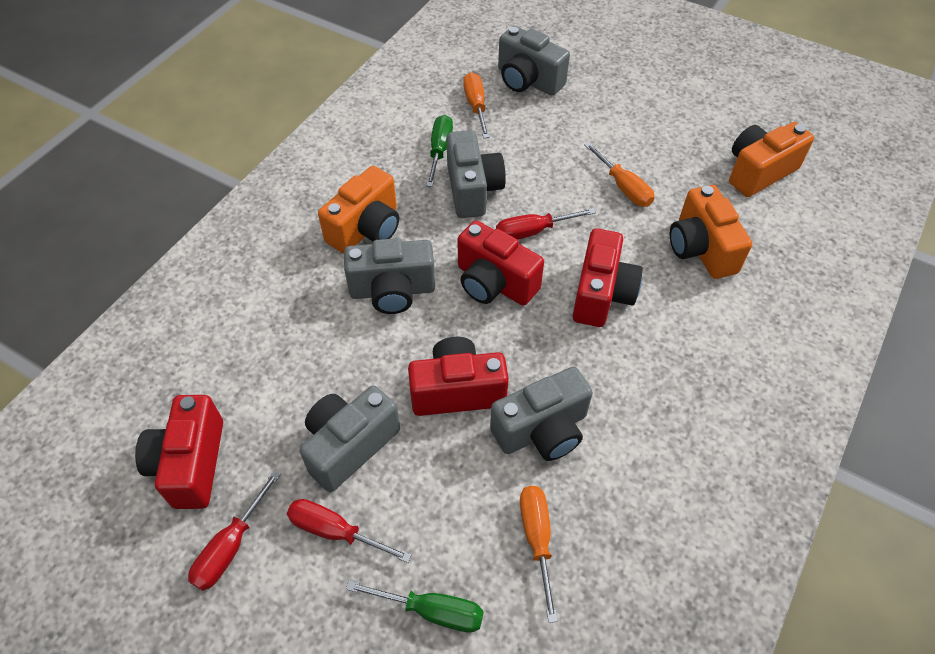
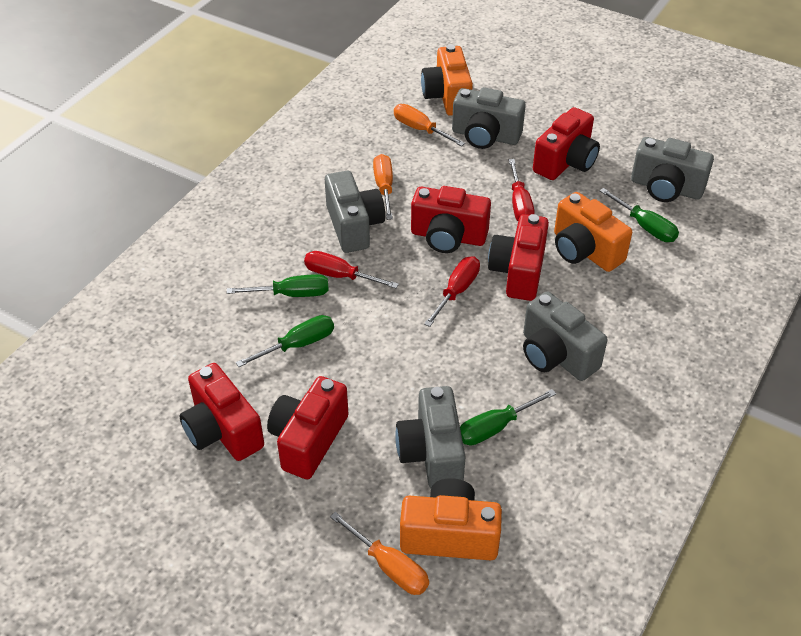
green screwdriver: 2 -> 4
red camera: 4 -> 5

